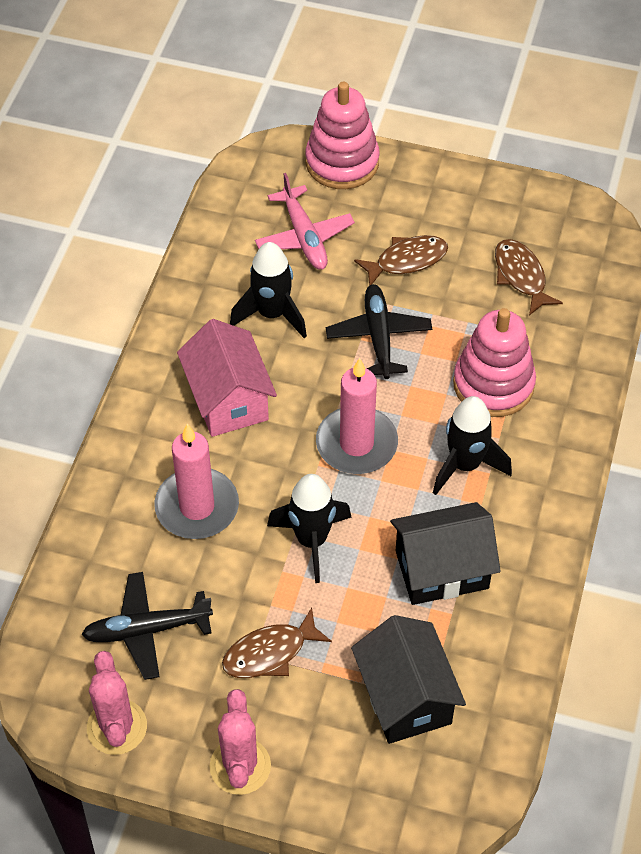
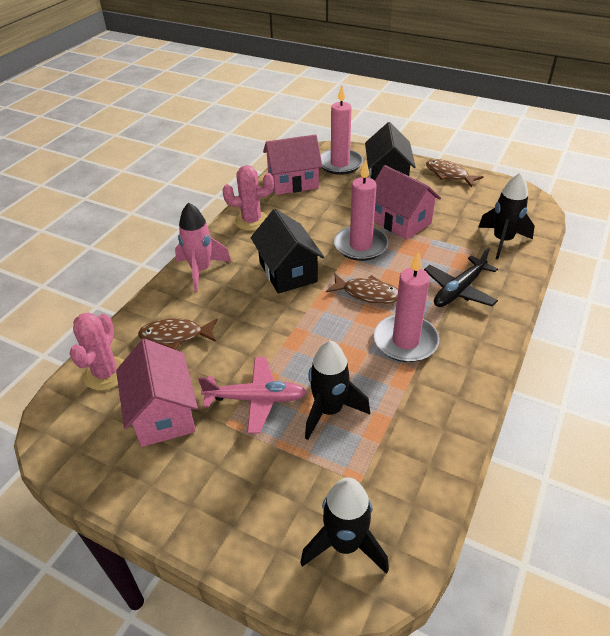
black plane: 2 -> 1
pink candle: 2 -> 3
pink house: 1 -> 3
pink rocket: 0 -> 1
pink stacking toy: 2 -> 0

